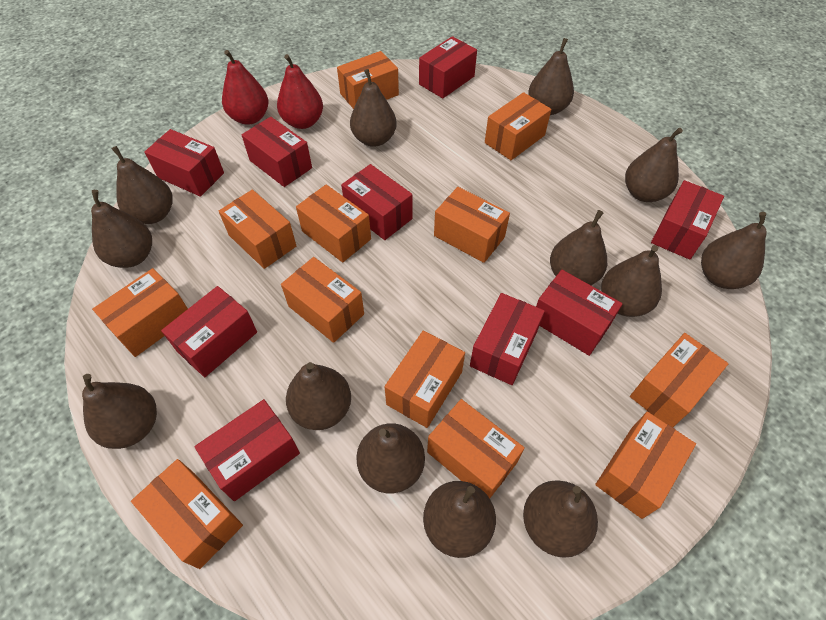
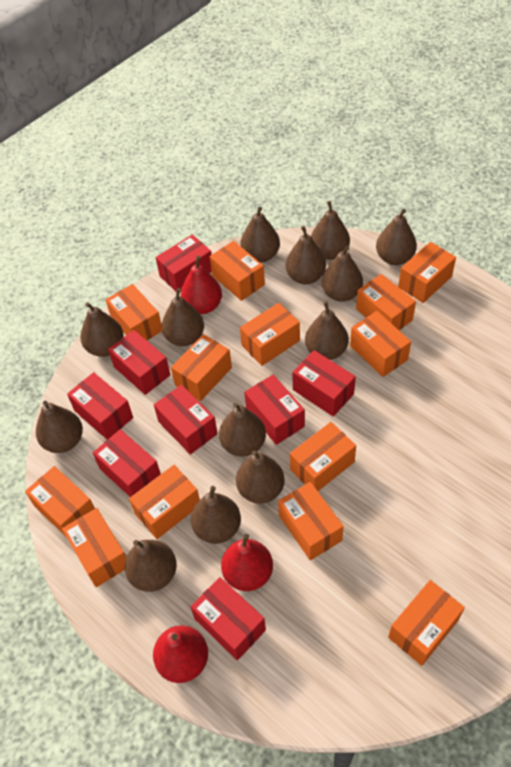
orange box: 12 -> 13
red box: 9 -> 8
red pear: 2 -> 3

